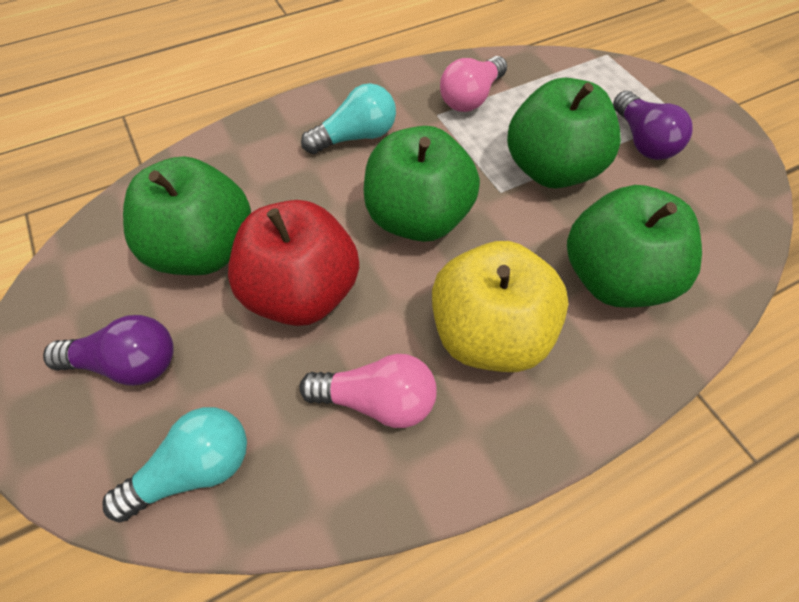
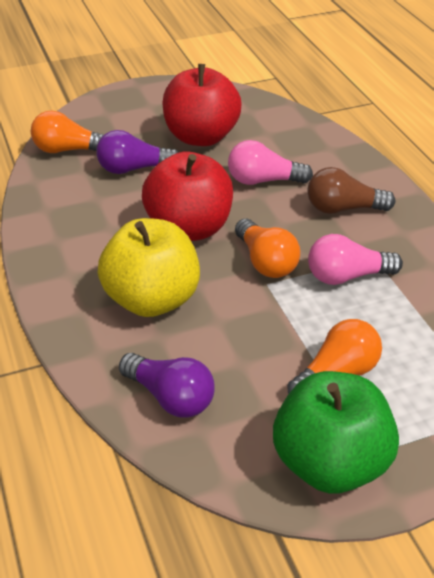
brown light bulb: 0 -> 1
green apple: 4 -> 1
orange light bulb: 0 -> 3
red apple: 1 -> 2
turquoise light bulb: 2 -> 0

